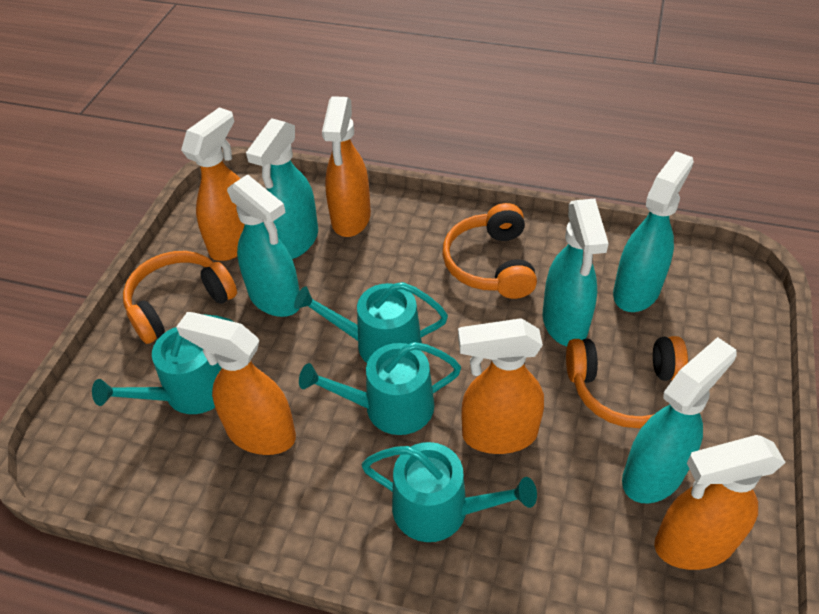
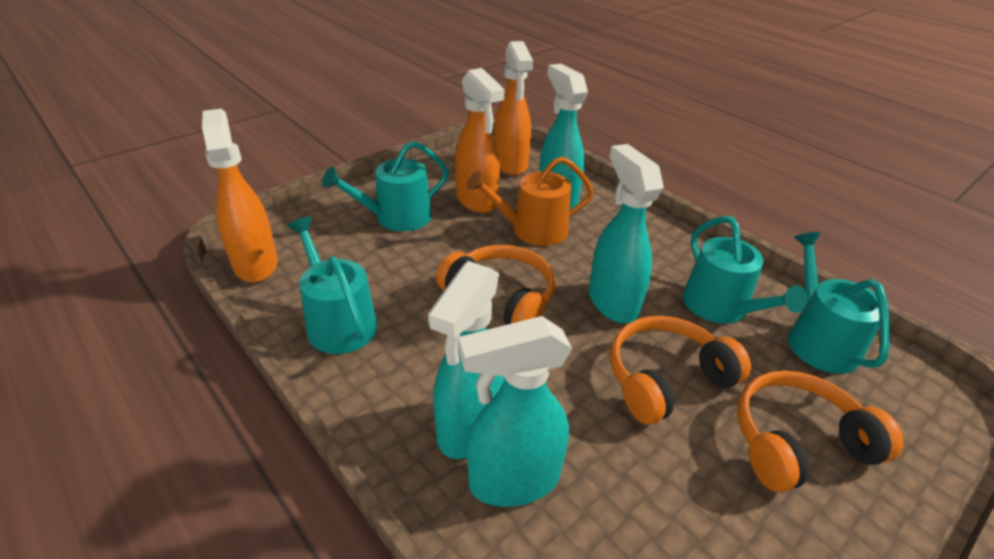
orange spray bottle: 5 -> 3
orange watering can: 0 -> 1
turquoise spray bottle: 5 -> 4

